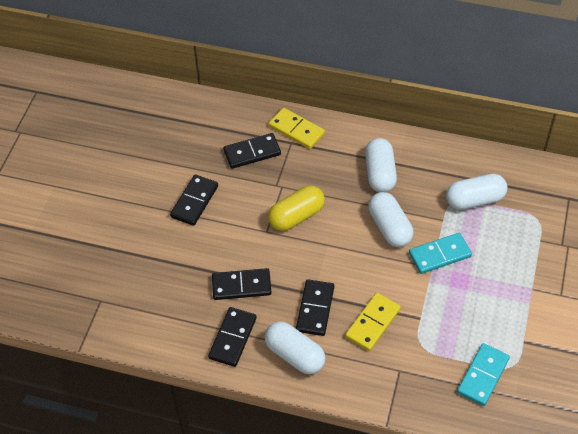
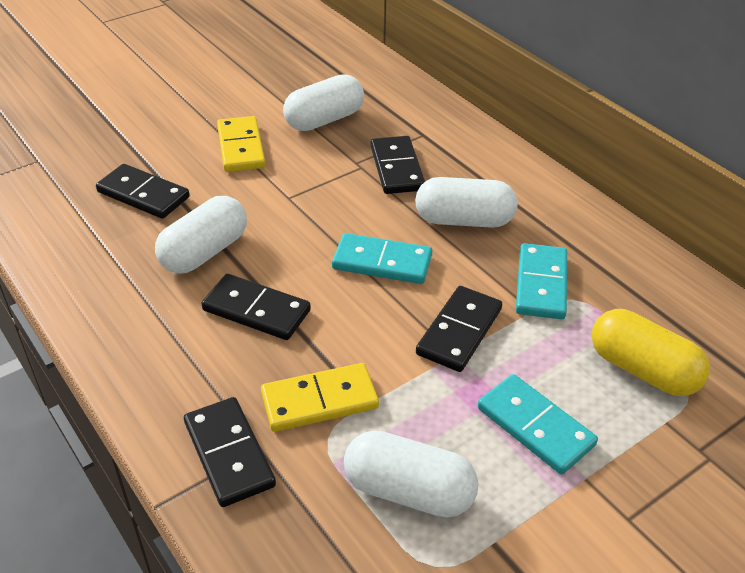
turquoise domino: 2 -> 3

